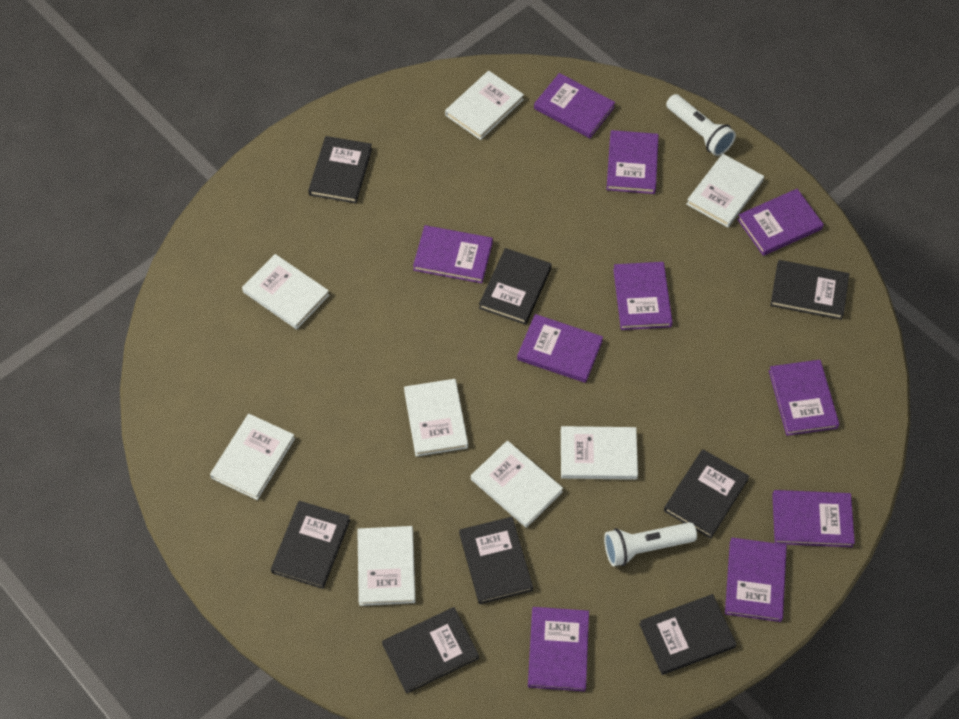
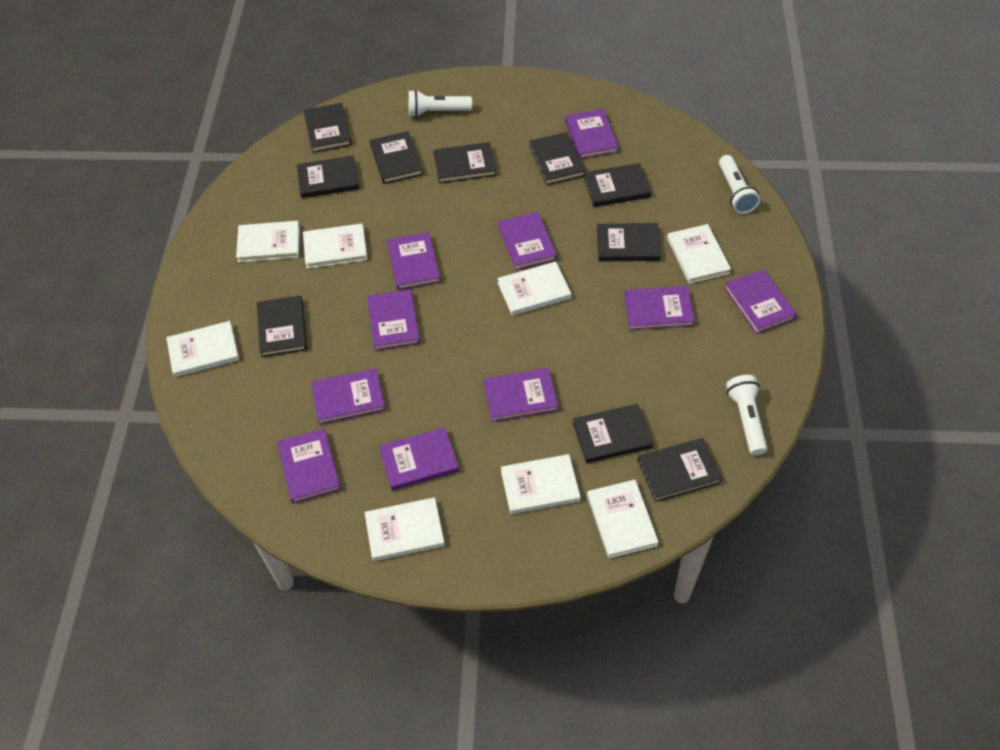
black book: 8 -> 10
white flashlight: 2 -> 3

